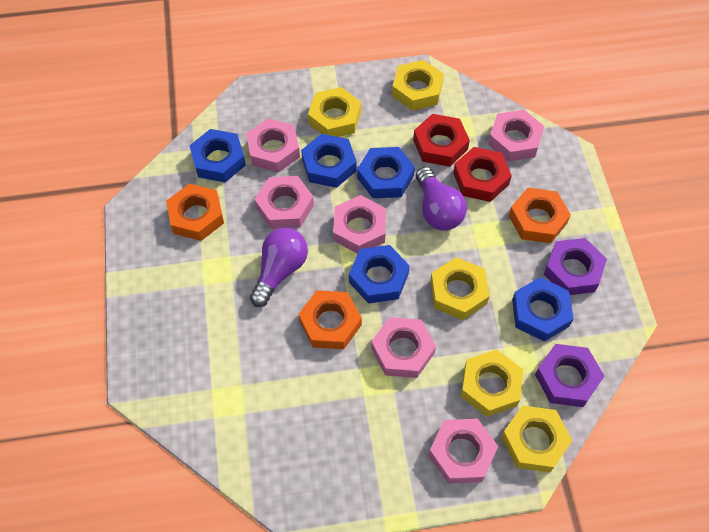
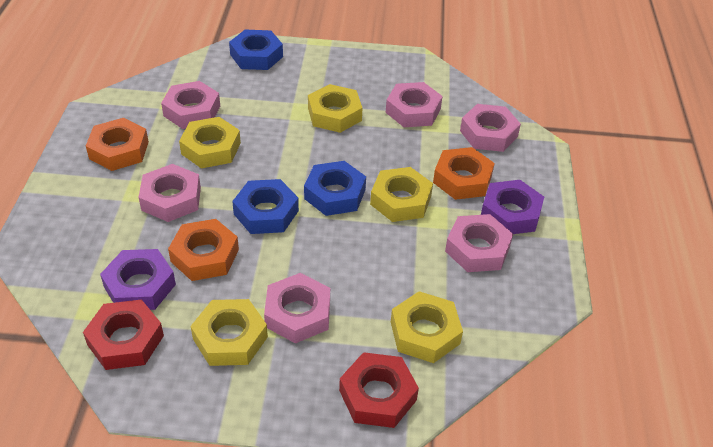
blue nut: 5 -> 3
purple light bulb: 2 -> 0

